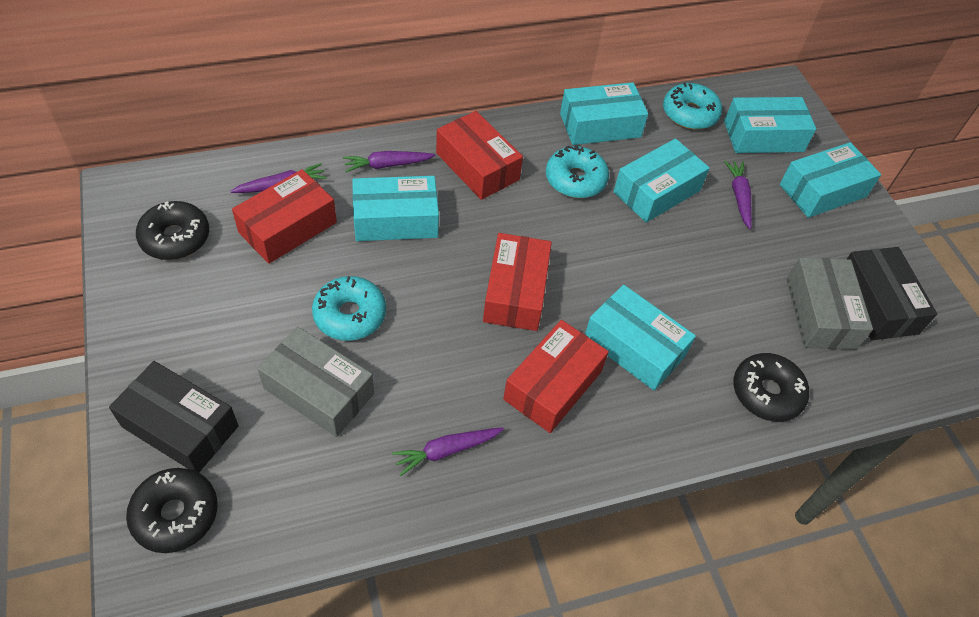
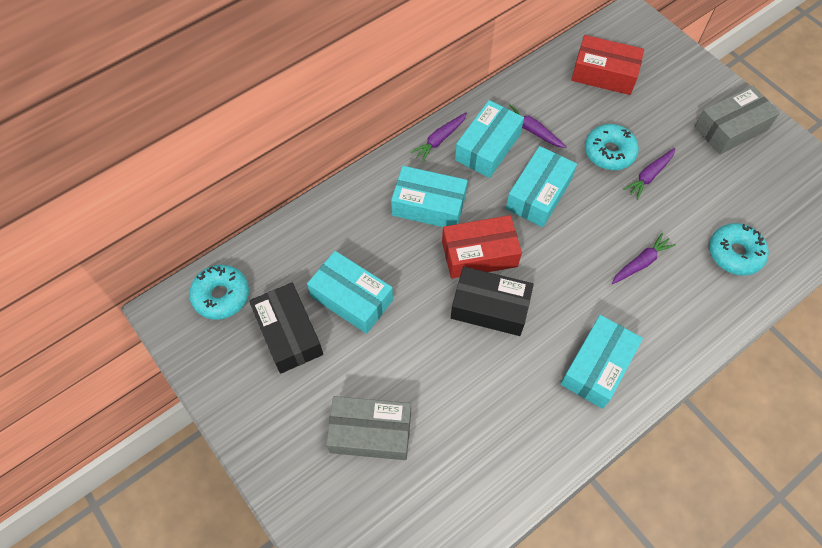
black donut: 3 -> 0
red box: 4 -> 2
turquoise box: 6 -> 5

